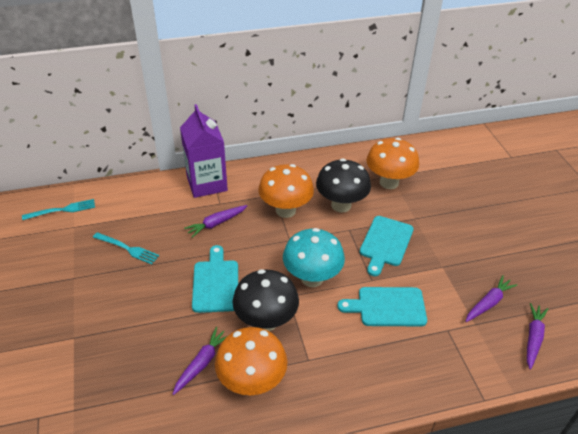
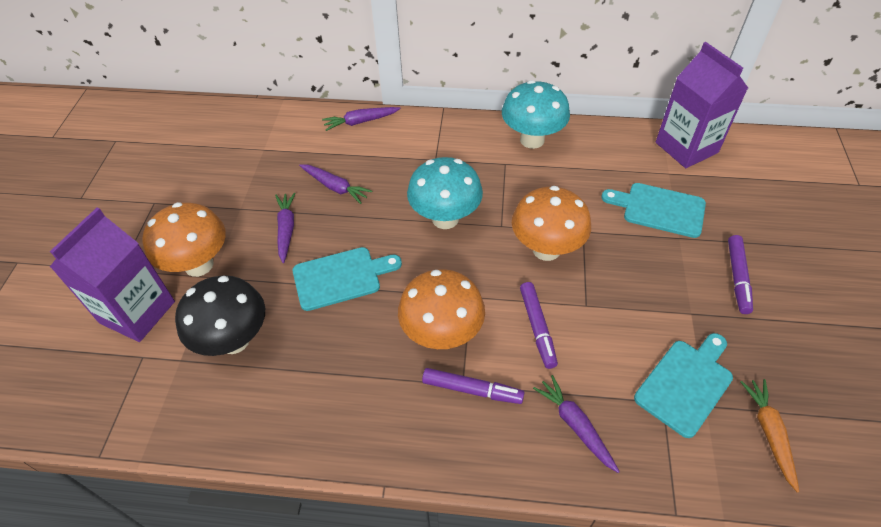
black mushroom: 2 -> 1
orange carrot: 0 -> 1
purple carton: 1 -> 2
purple marker: 0 -> 3
turquoise fork: 2 -> 0
turquoise mushroom: 1 -> 2

